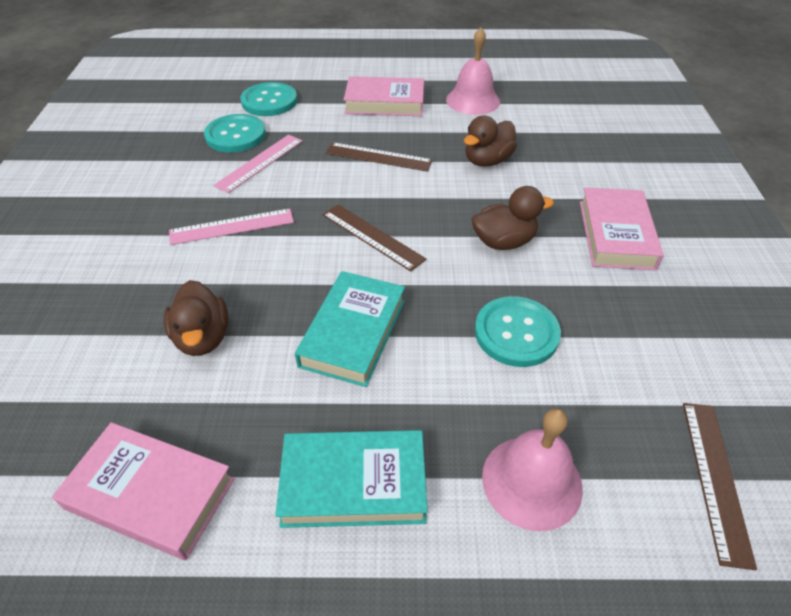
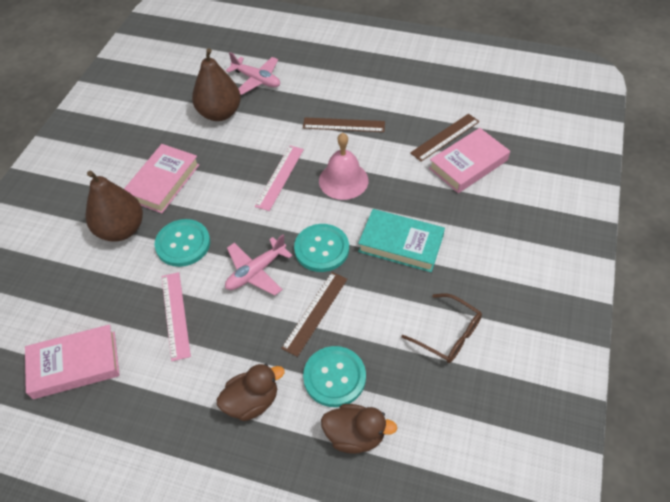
brown duck: 3 -> 2
brown glasses: 0 -> 1
brown pear: 0 -> 2
pink bell: 2 -> 1
pink plane: 0 -> 2
turquoise book: 2 -> 1

